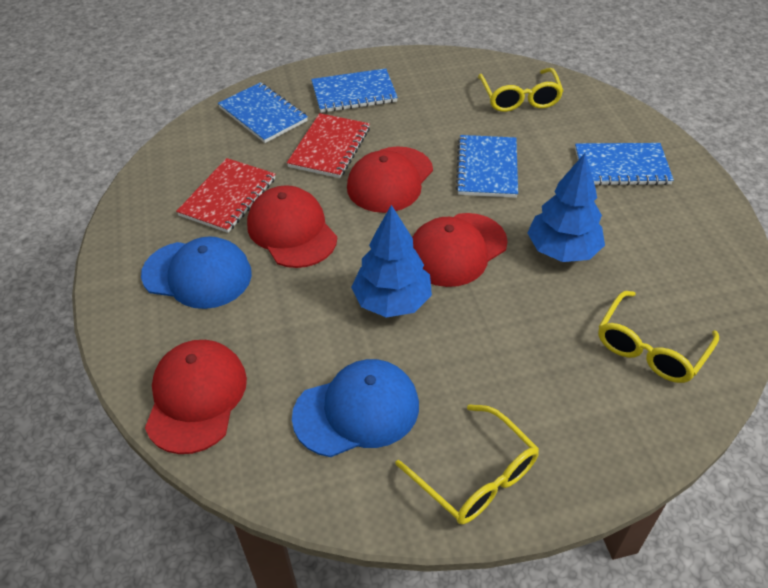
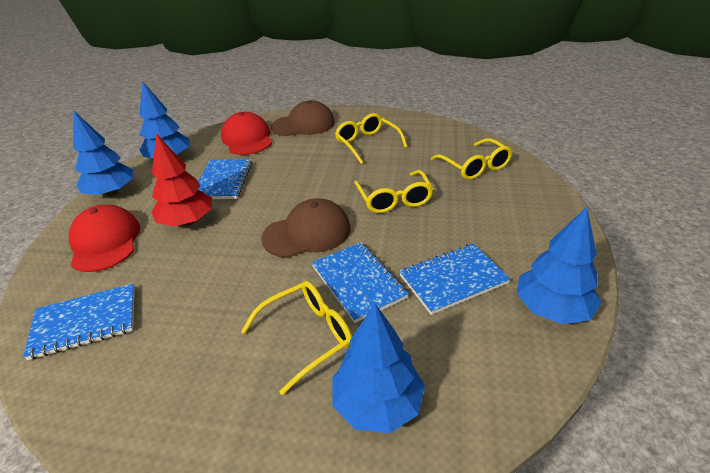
blue cap: 2 -> 0
blue tree: 2 -> 4
brown cap: 0 -> 2
red cap: 4 -> 2
red notebook: 2 -> 0
red tree: 0 -> 1
yellow glasses: 3 -> 4

